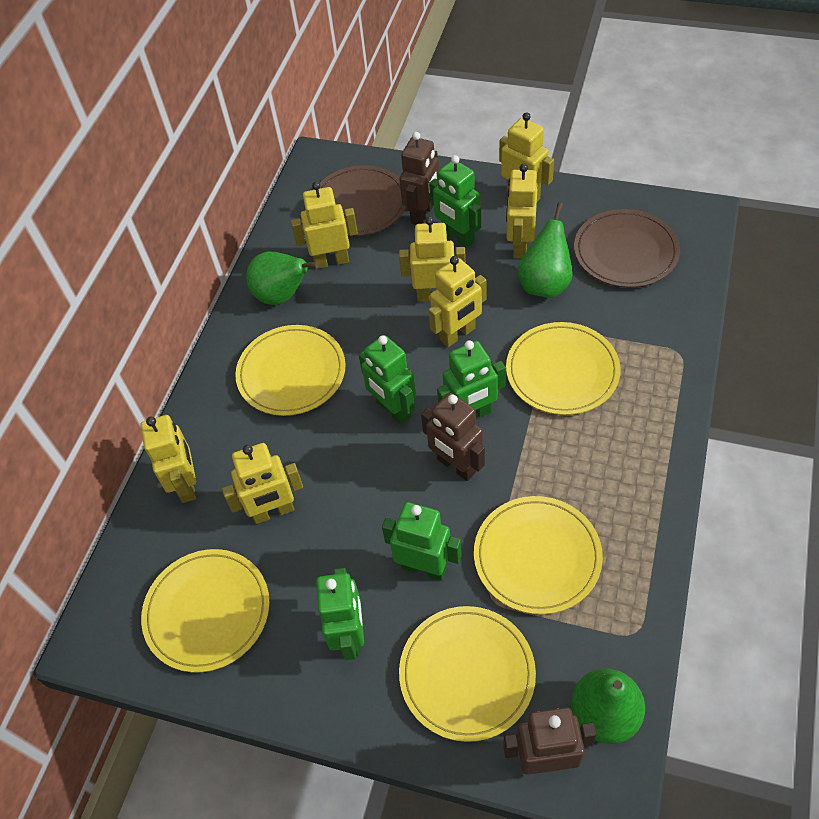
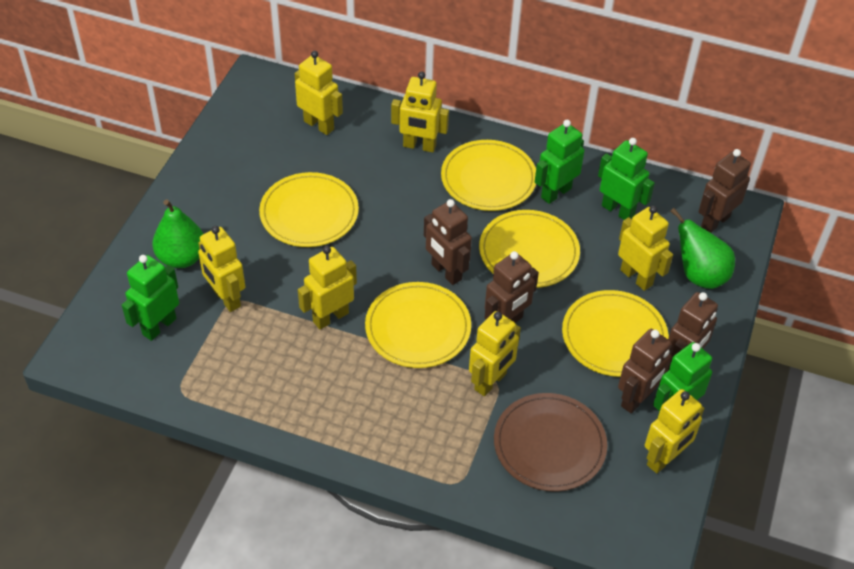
brown plate: 2 -> 1
brown robot: 3 -> 5
green pear: 3 -> 2
green robot: 5 -> 4

